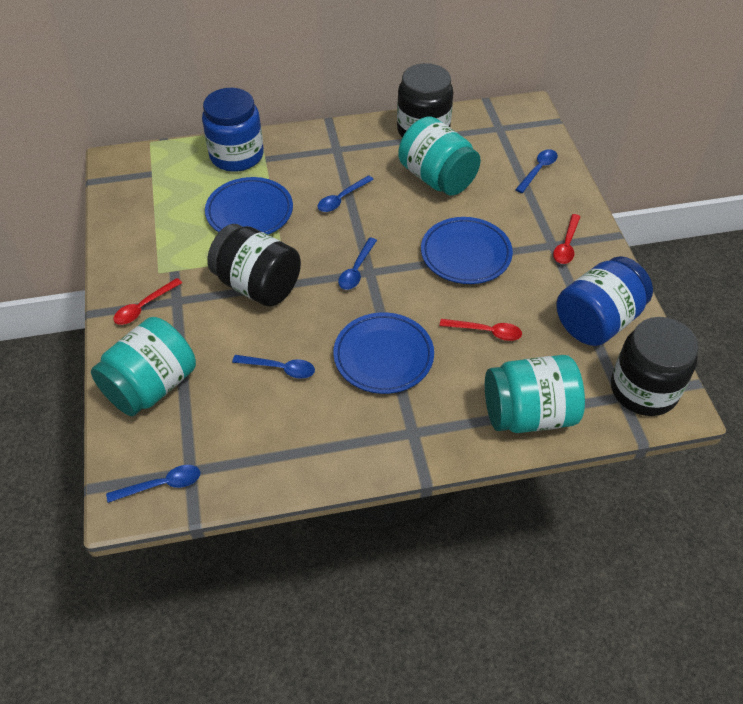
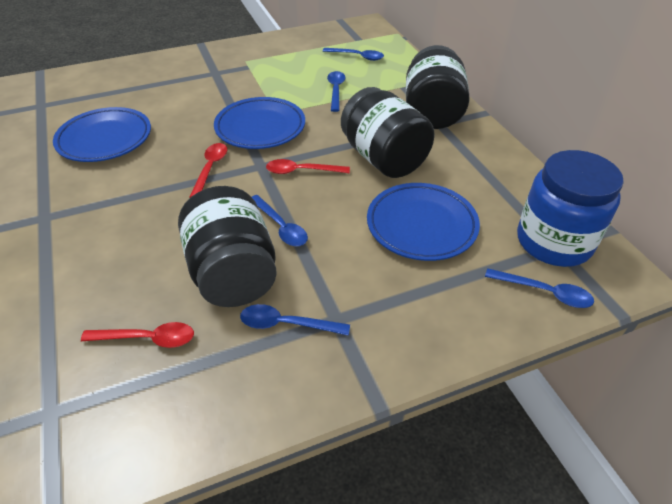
blue jar: 2 -> 1
turquoise jar: 3 -> 0

